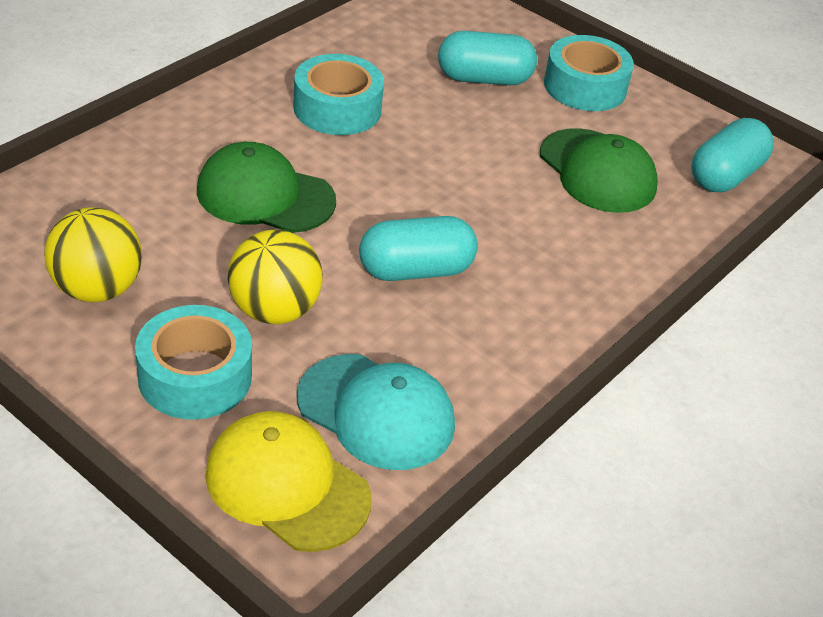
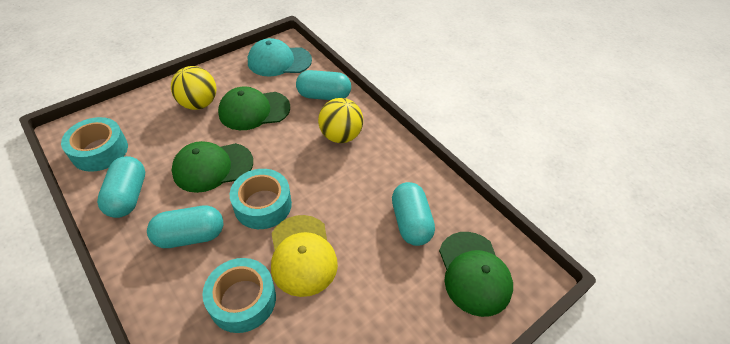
green cap: 2 -> 3
turquoise capsule: 3 -> 4

